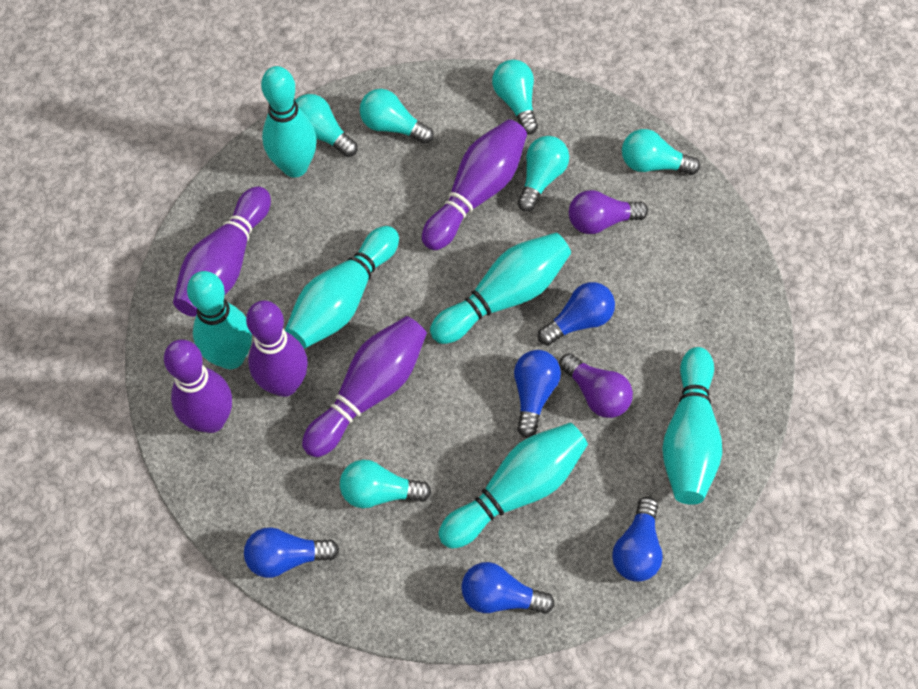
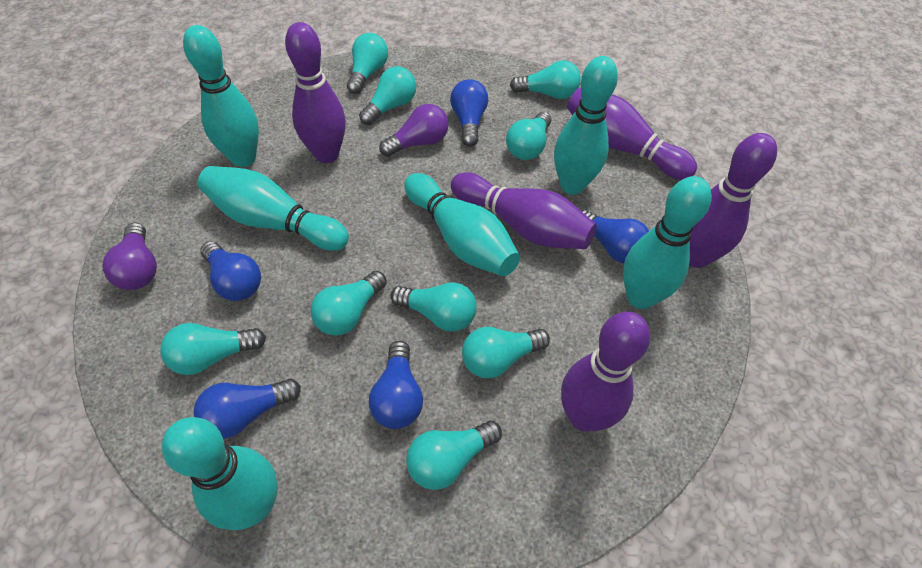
turquoise light bulb: 6 -> 9

